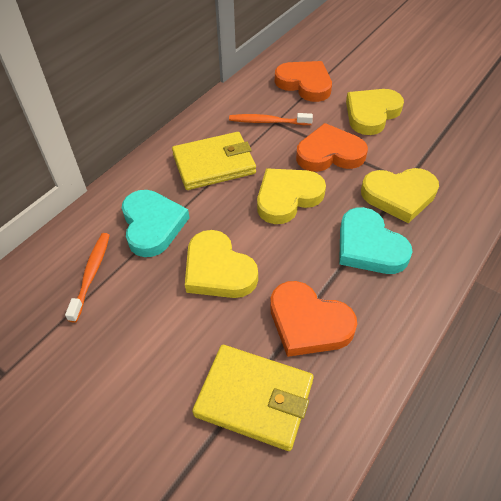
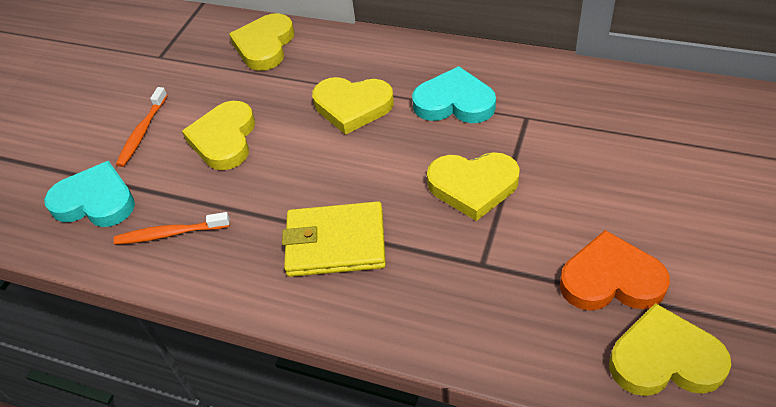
orange heart: 3 -> 1
yellow heart: 4 -> 5
yellow wallet: 2 -> 1

